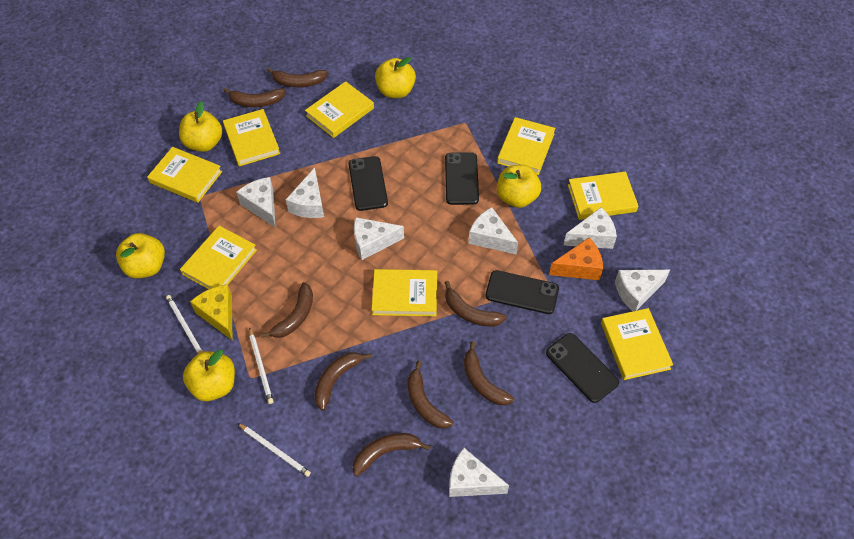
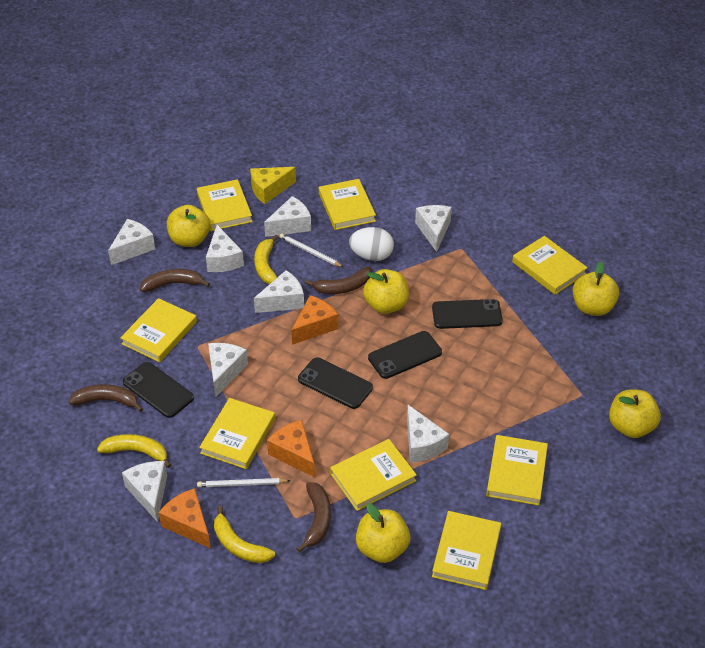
brown banana: 8 -> 4
orange cheese: 1 -> 3
white cheese: 7 -> 8
white egg: 0 -> 1
white pencil: 3 -> 2
yellow banana: 0 -> 3

